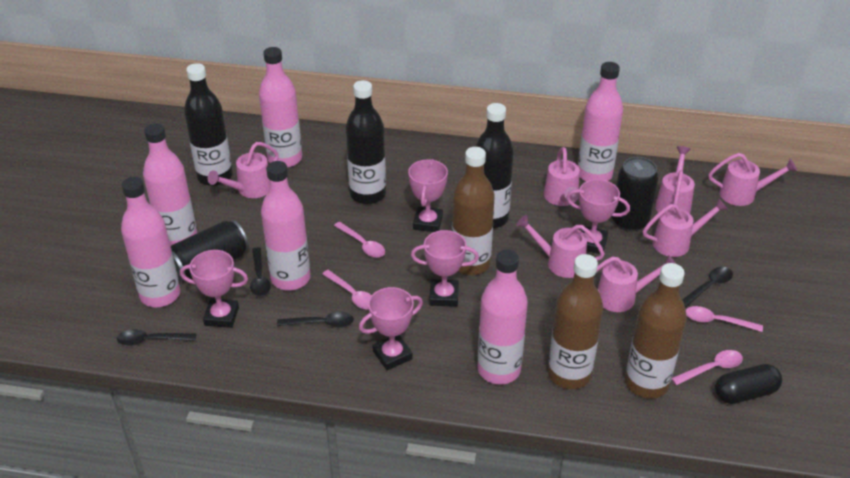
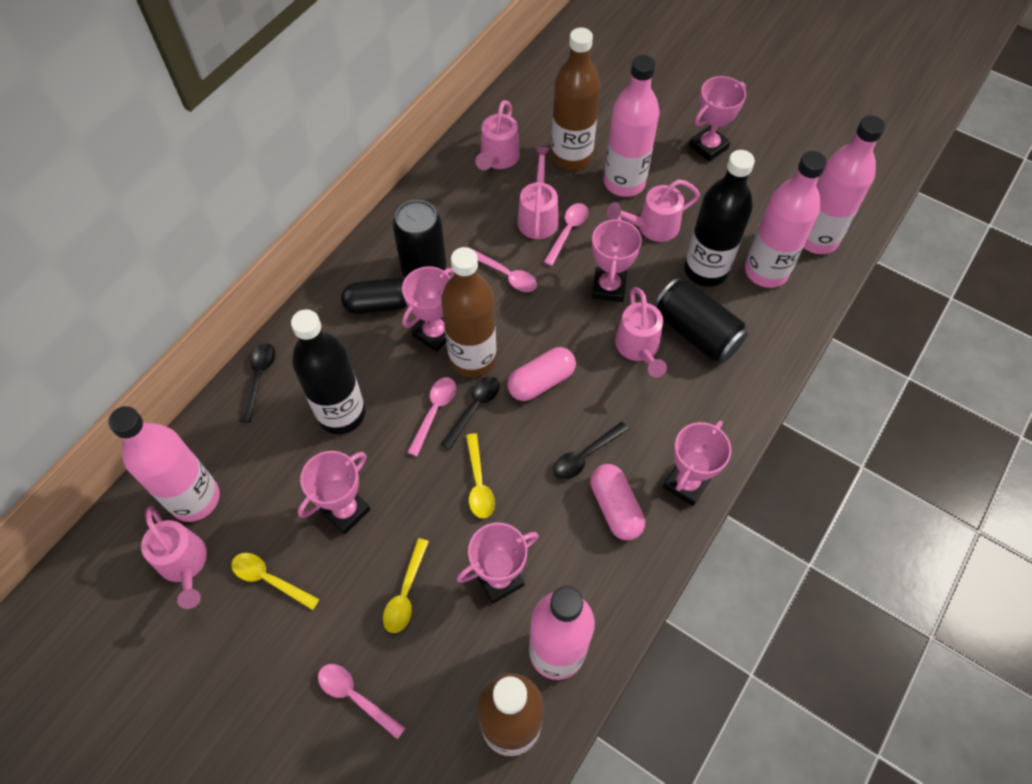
black bottle: 3 -> 2
black spoon: 4 -> 3
pink bottle: 6 -> 5
pink capsule: 0 -> 2
pink trophy: 5 -> 6
pink watering can: 7 -> 5
yellow spoon: 0 -> 3

